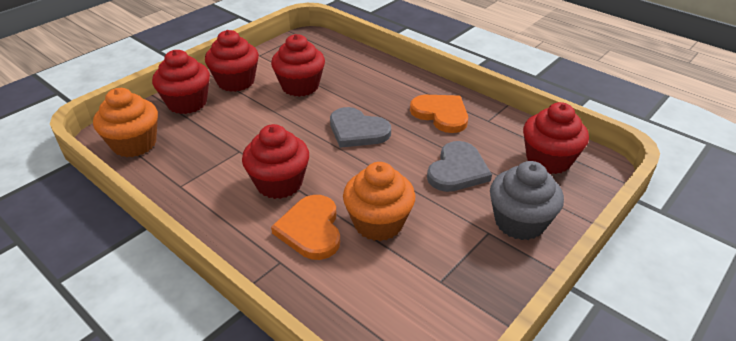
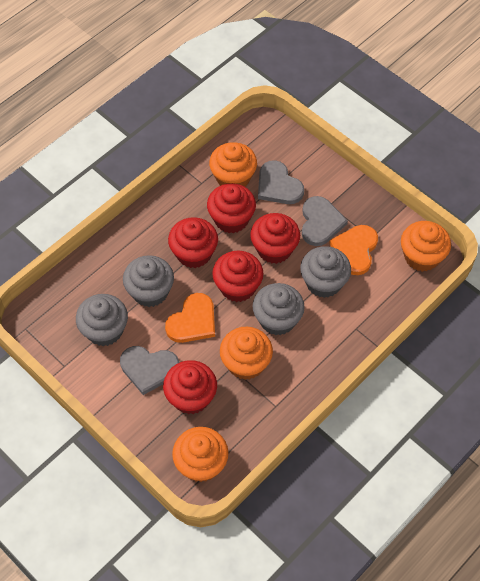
grey cupcake: 1 -> 4
grey heart: 2 -> 3
orange cupcake: 2 -> 4

